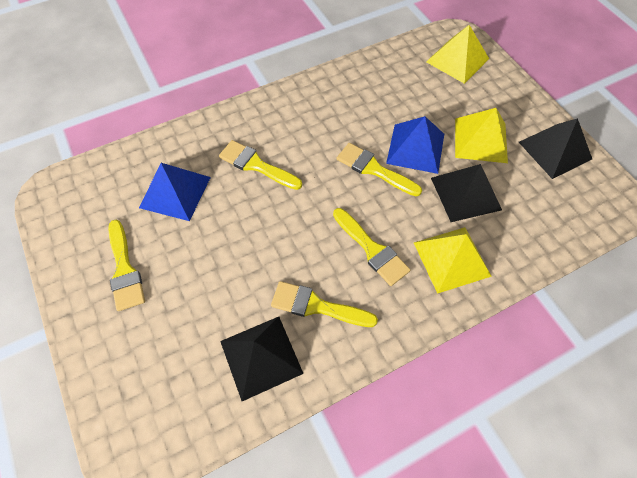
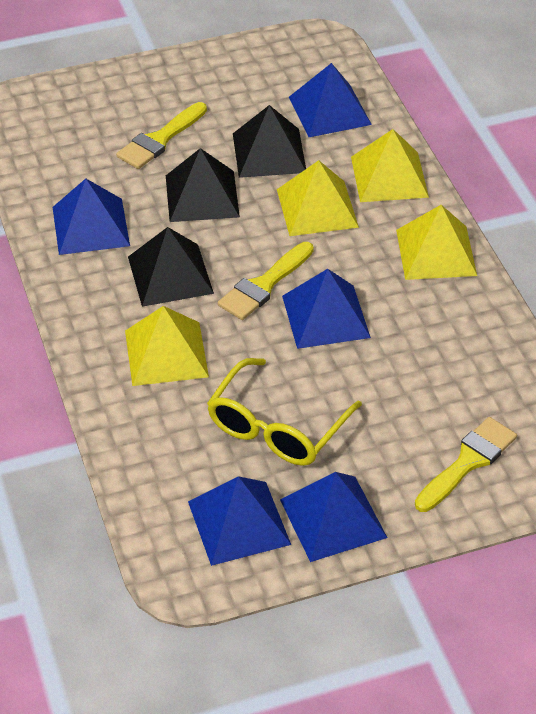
blue pyramid: 2 -> 5
yellow brush: 5 -> 3
yellow glasses: 0 -> 1
yellow pyramid: 3 -> 4

